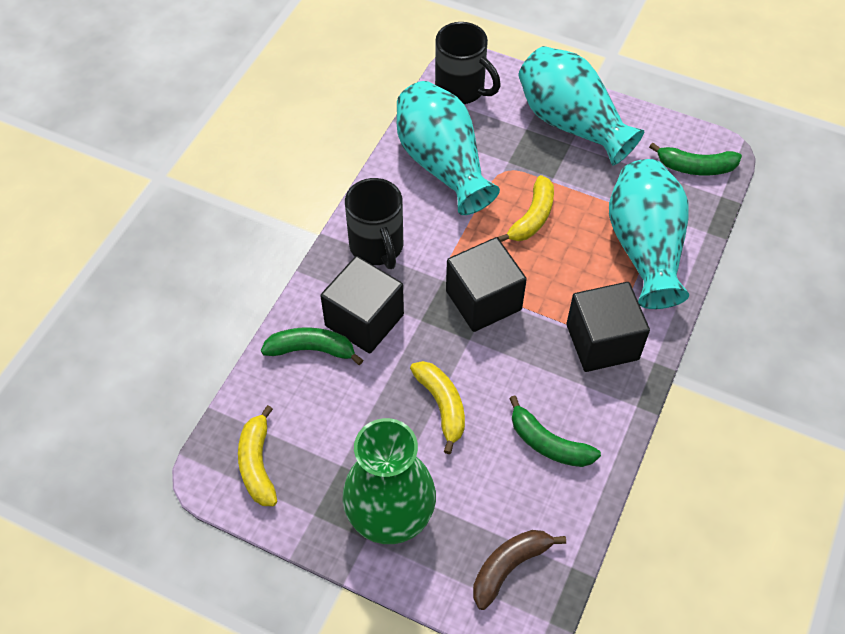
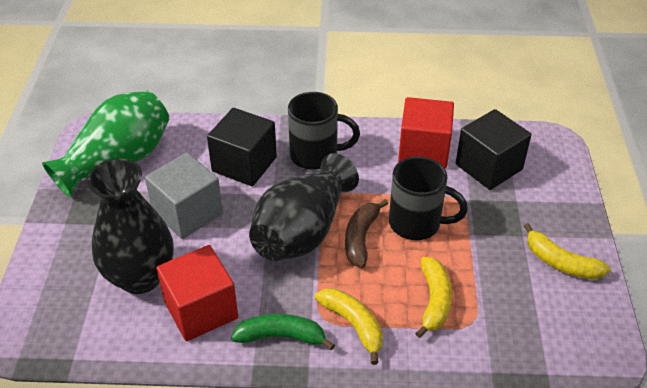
black cube: 3 -> 2
black vase: 0 -> 2
green banana: 3 -> 1
grey cube: 0 -> 1
red cube: 0 -> 2
turquoise vase: 3 -> 0

